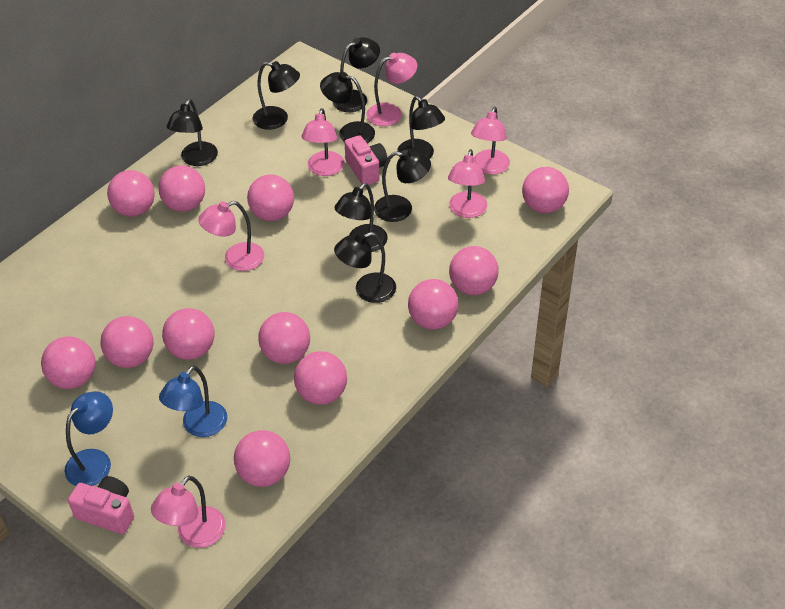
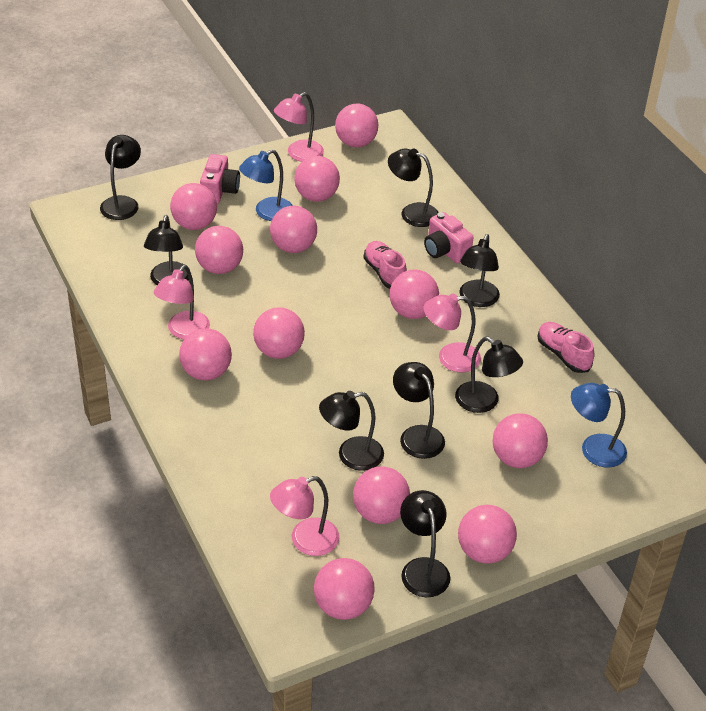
pink lamp: 6 -> 4
pink shoe: 0 -> 2

